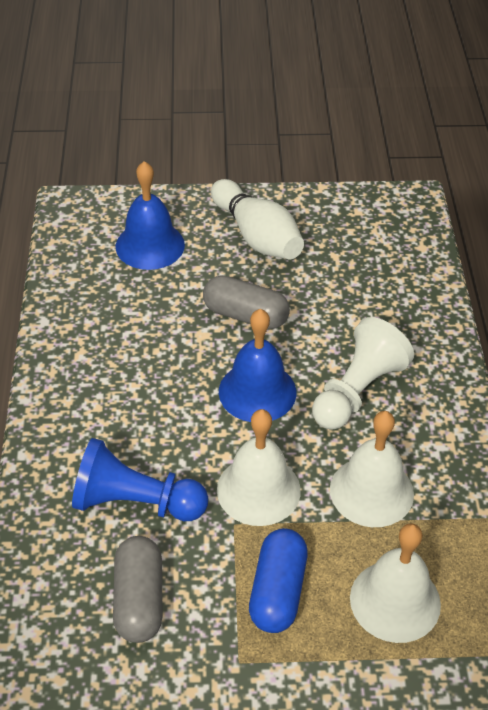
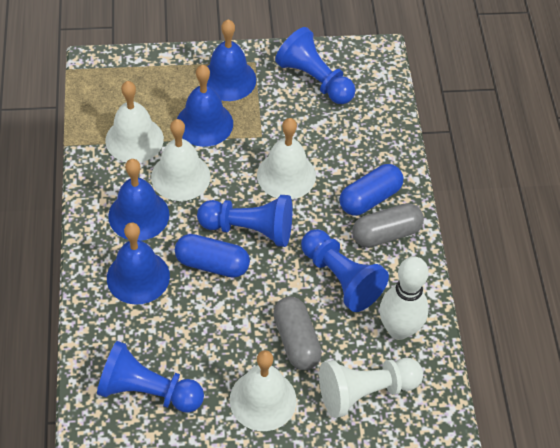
blue bell: 2 -> 4
blue capsule: 1 -> 2
blue pawn: 1 -> 4
white bell: 3 -> 4

